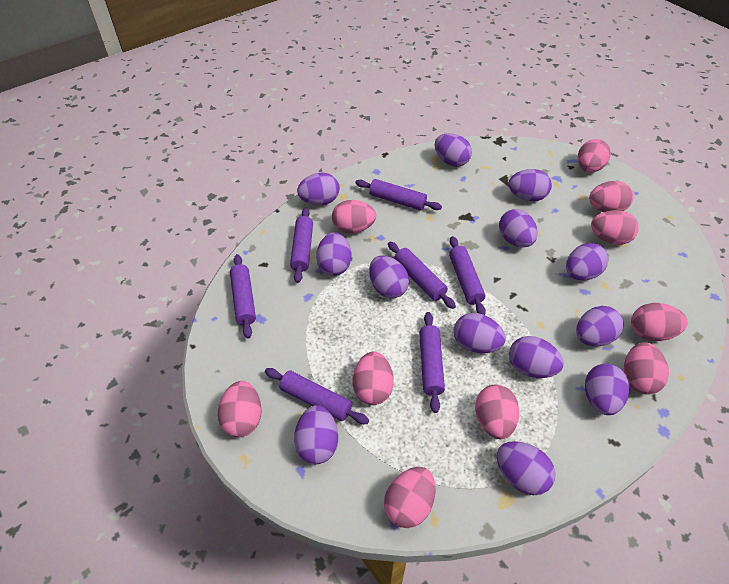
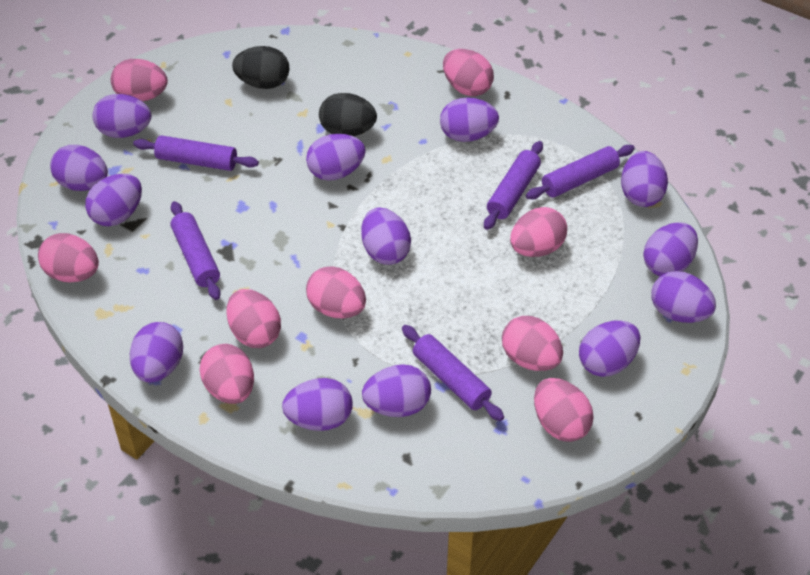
black egg: 0 -> 2
pink egg: 10 -> 9
purple rolling pin: 7 -> 5

